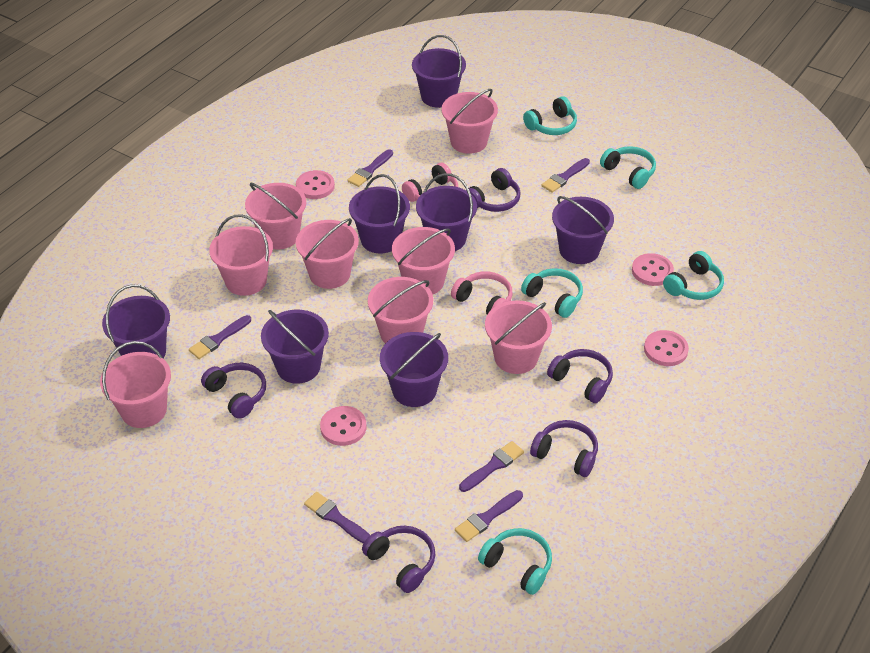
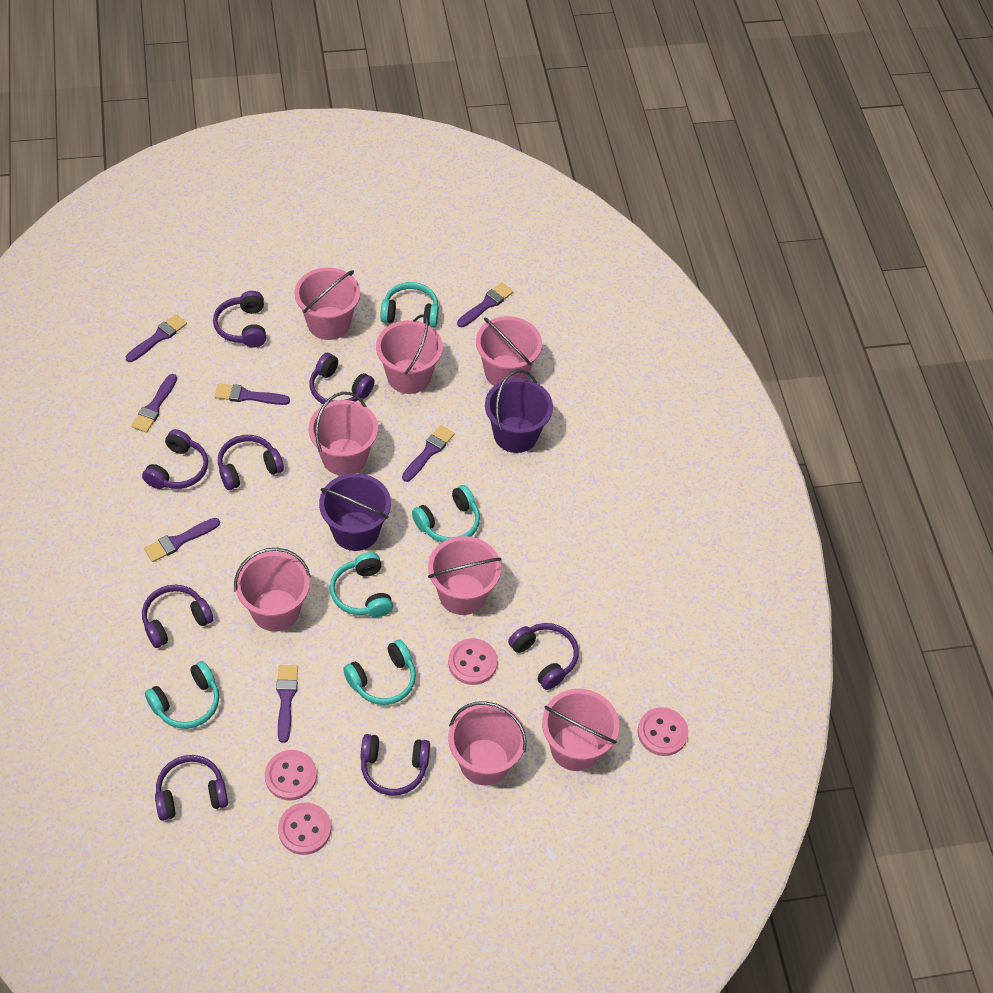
pink headphones: 2 -> 0
purple brush: 6 -> 7
purple bucket: 7 -> 2
purple headphones: 5 -> 8

